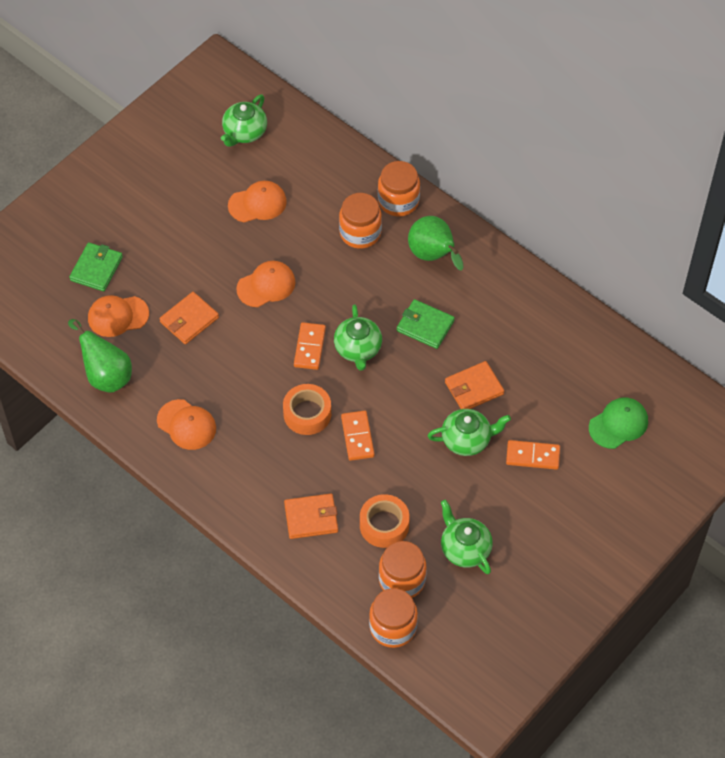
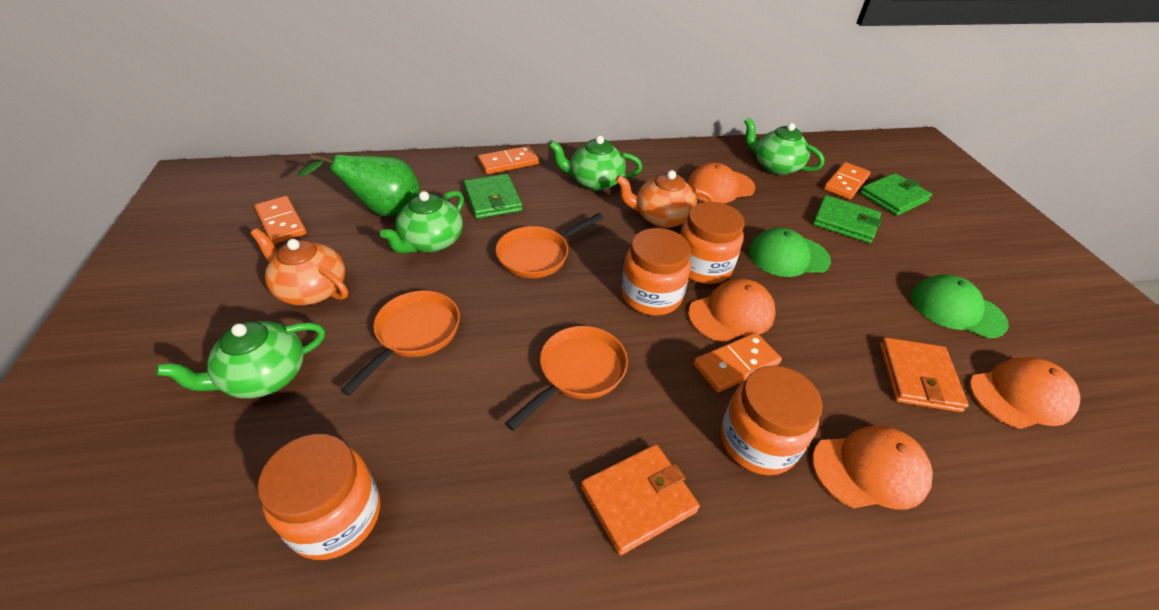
green cap: 1 -> 2
green pear: 2 -> 1
green wallet: 2 -> 3
orange domino: 3 -> 4
orange pan: 0 -> 3
orange tape: 2 -> 0
orange teapot: 0 -> 2
orange wallet: 3 -> 2

